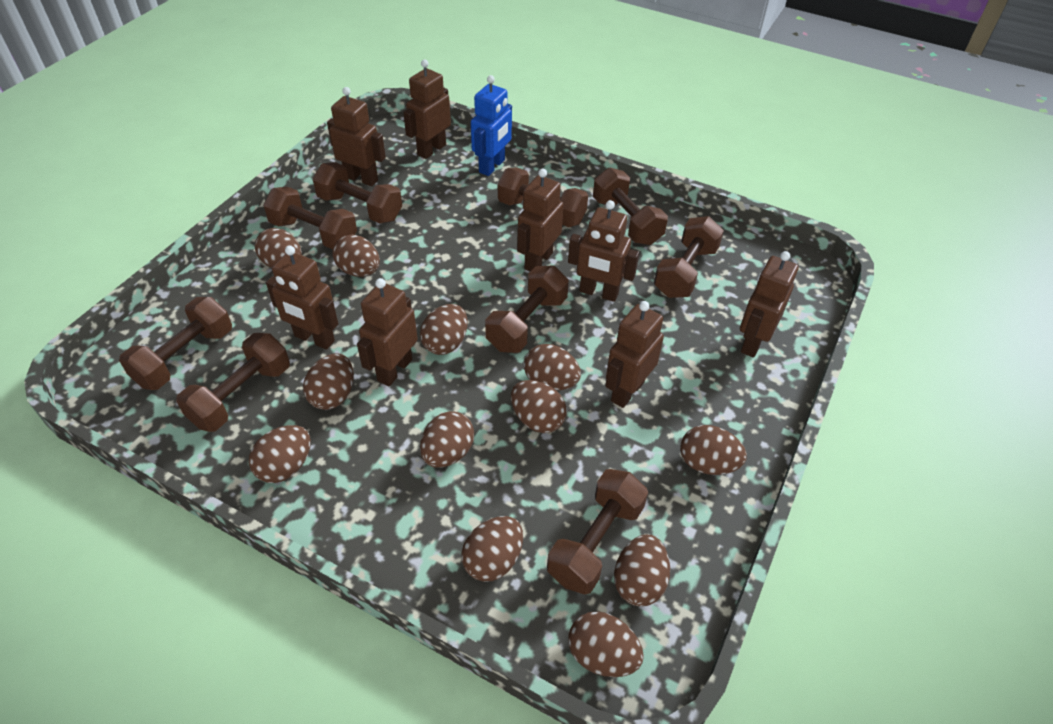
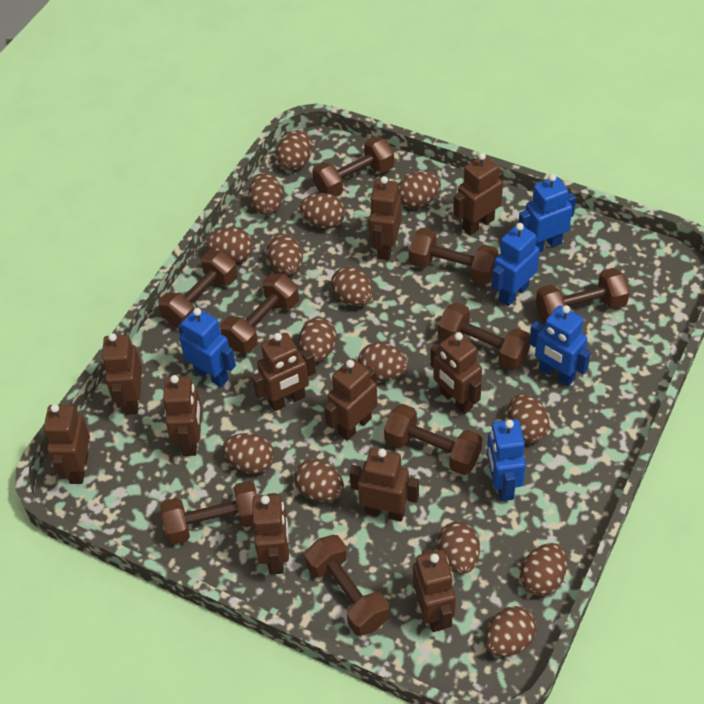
blue robot: 1 -> 5
brown egg: 12 -> 15
brown robot: 8 -> 11

